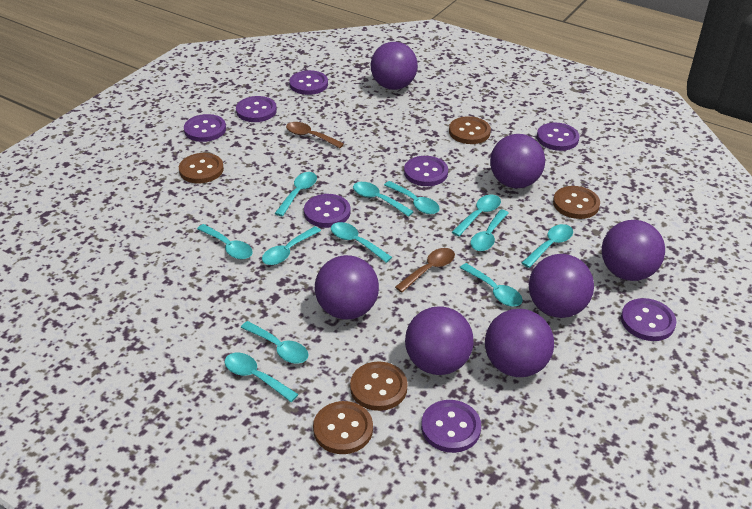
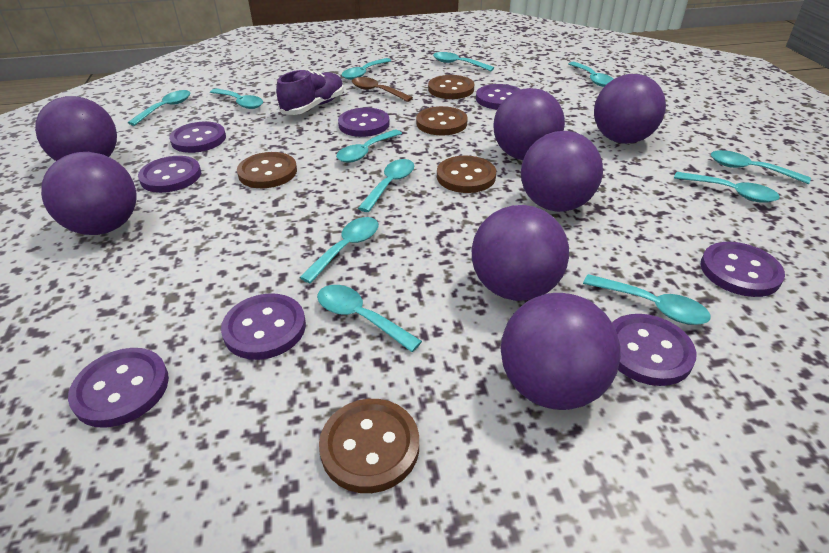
brown spoon: 2 -> 1
purple shoe: 0 -> 1

